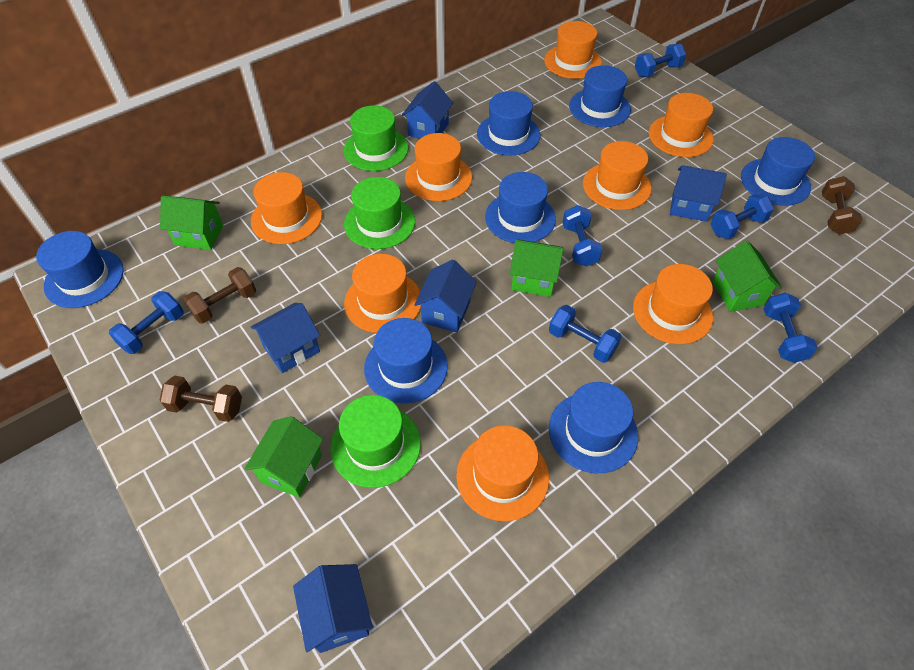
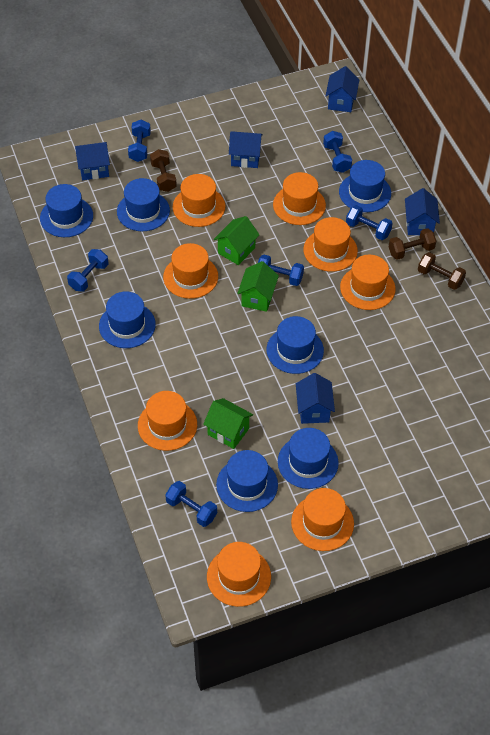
green hat: 3 -> 0
green house: 4 -> 3

